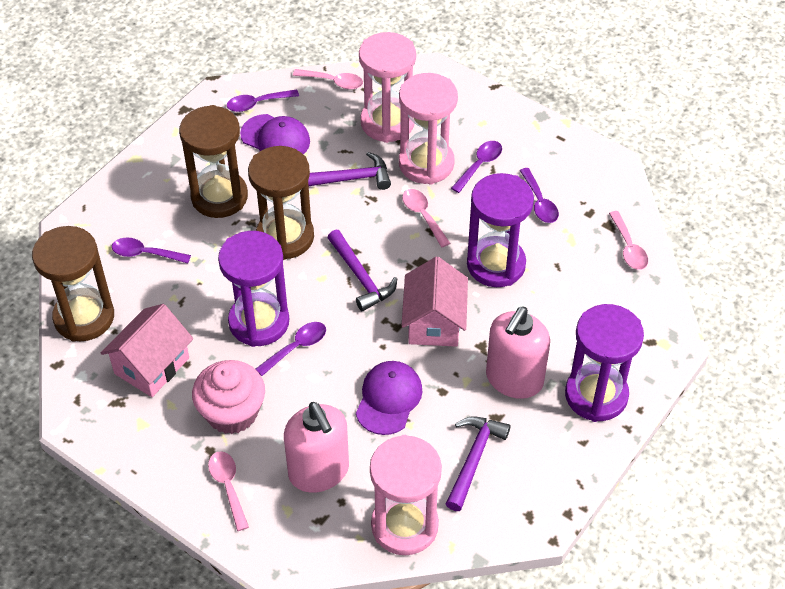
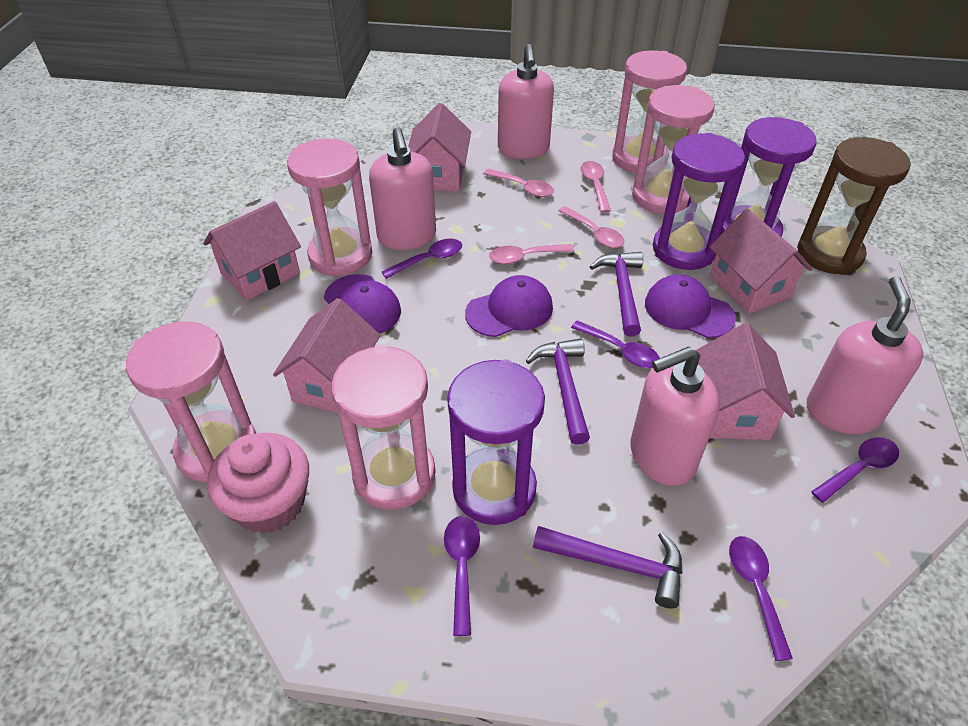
brown hourglass: 3 -> 1
pink hourglass: 3 -> 5
pink house: 2 -> 5
pink soap dispenser: 2 -> 4
purple cap: 2 -> 3

